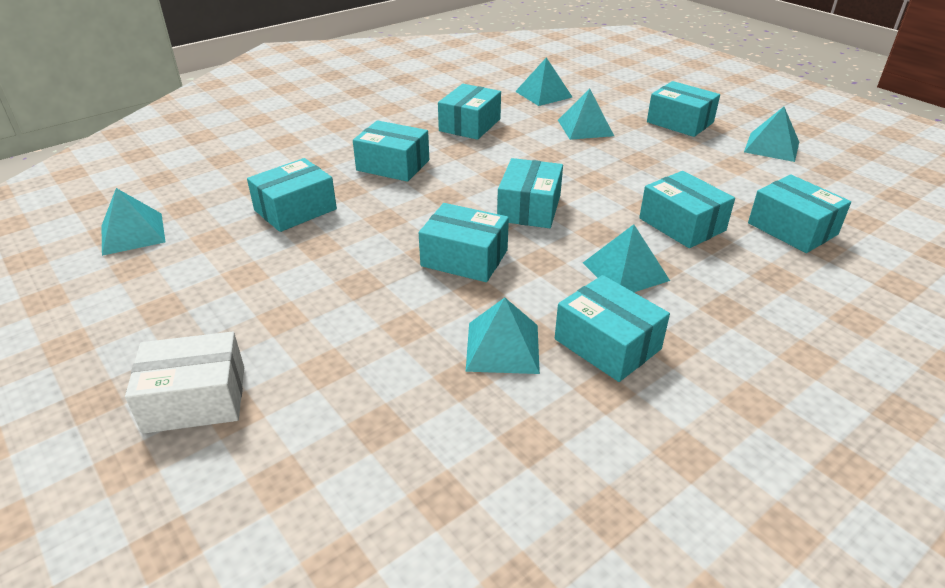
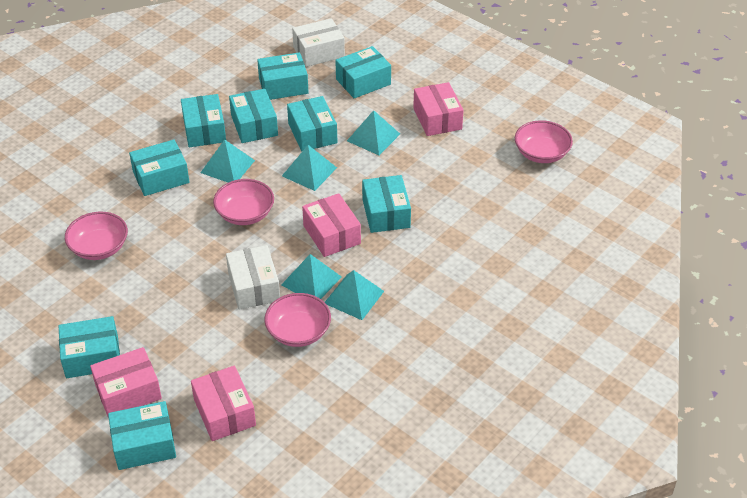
pink bowl: 0 -> 4
pink box: 0 -> 4
turquoise pyramid: 6 -> 5
white box: 1 -> 2

